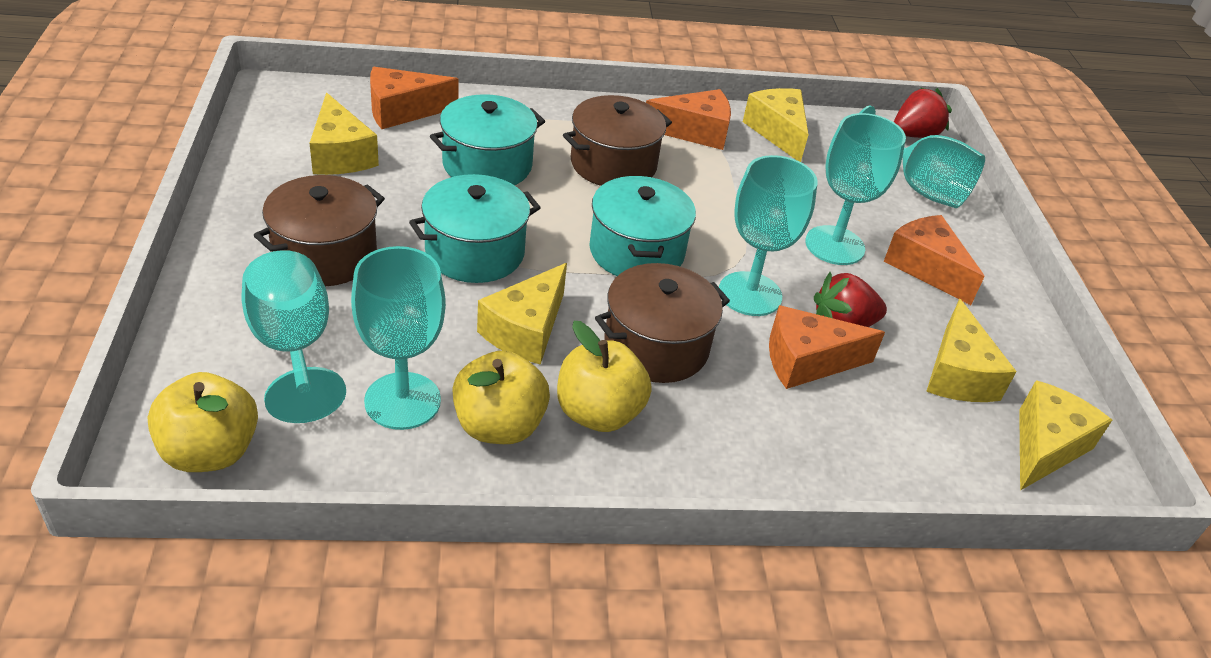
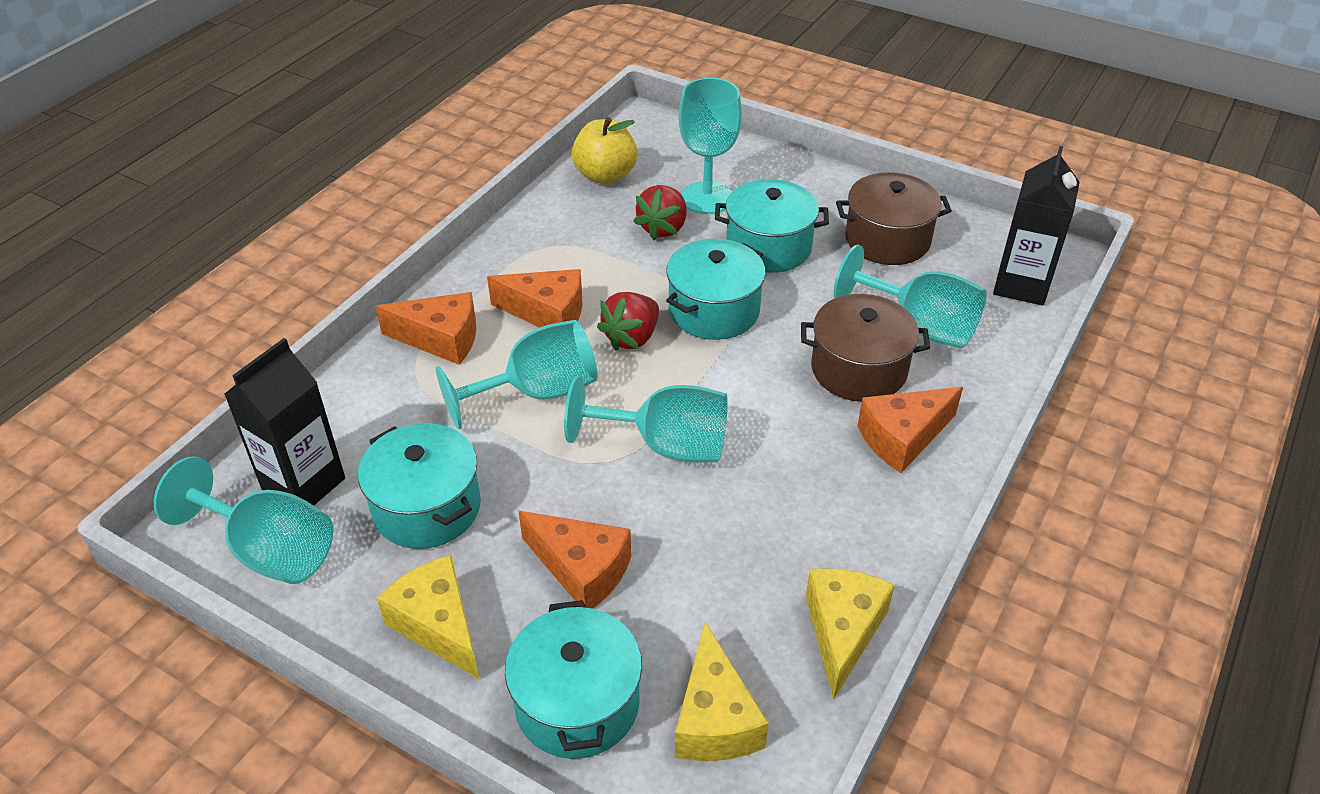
black carton: 0 -> 2
brown pot: 3 -> 2
turquoise pot: 3 -> 4
yellow apple: 3 -> 1
yellow cheese: 5 -> 3

